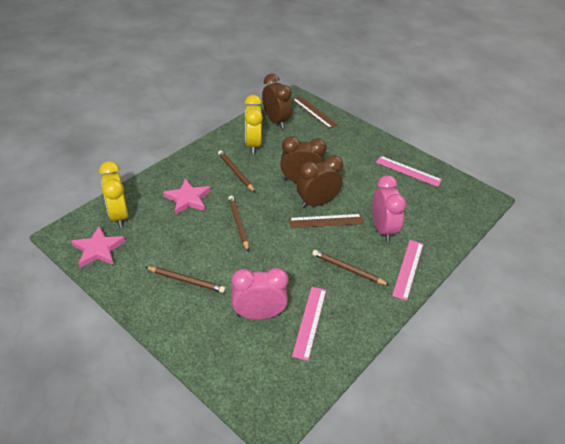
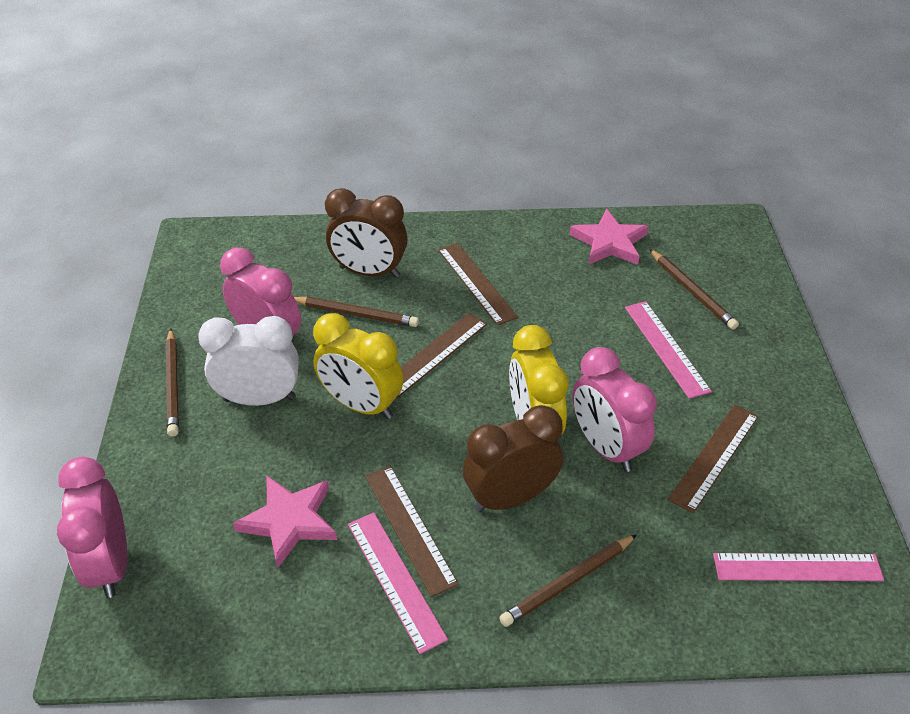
brown clock: 3 -> 2
brown ruler: 2 -> 4
pink clock: 2 -> 3
white clock: 0 -> 1

